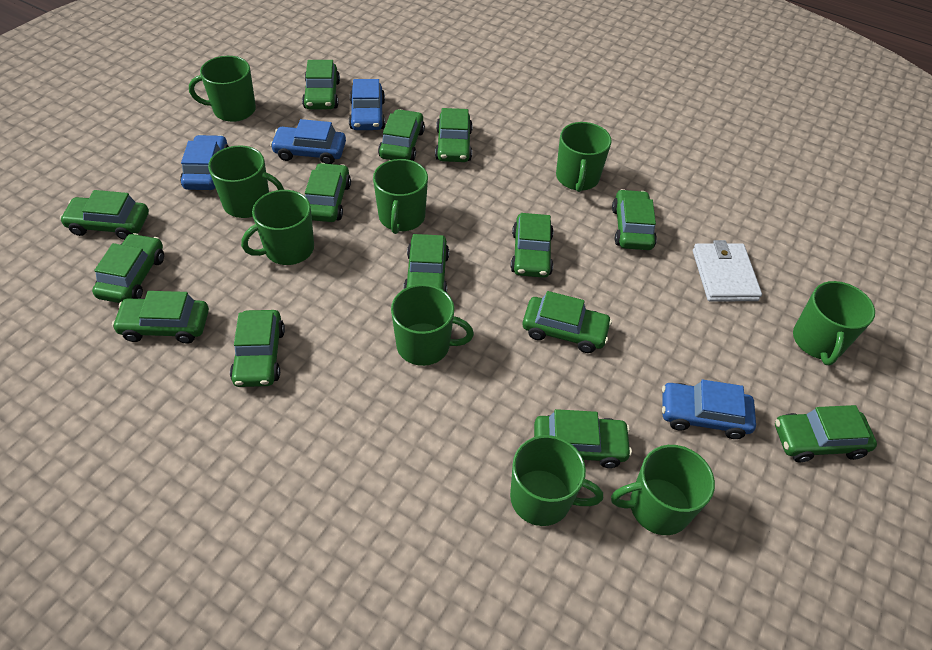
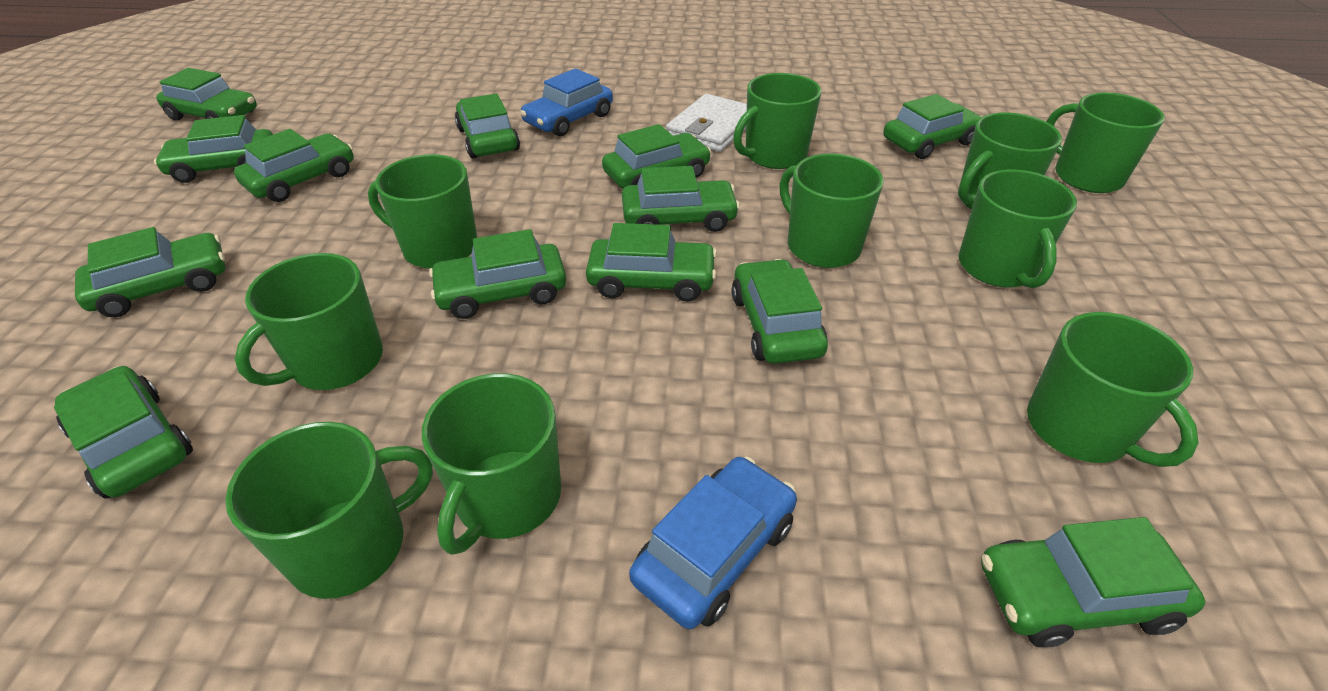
blue car: 4 -> 2
green car: 14 -> 13
green mug: 9 -> 10

